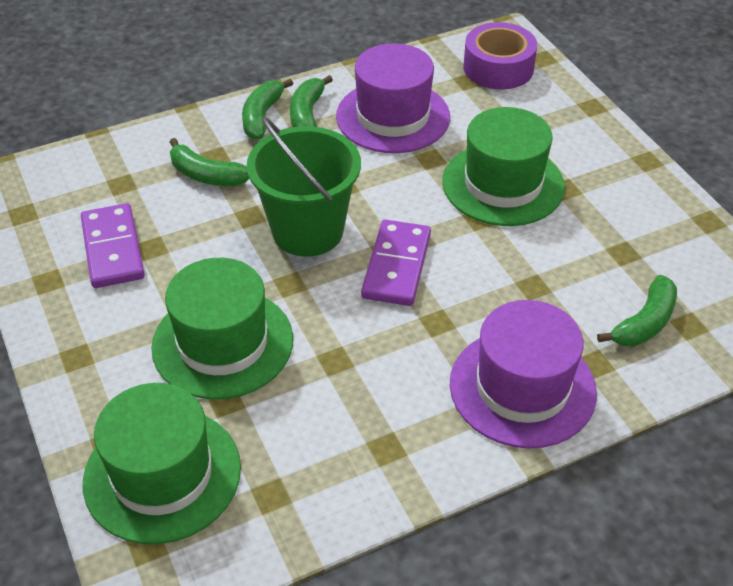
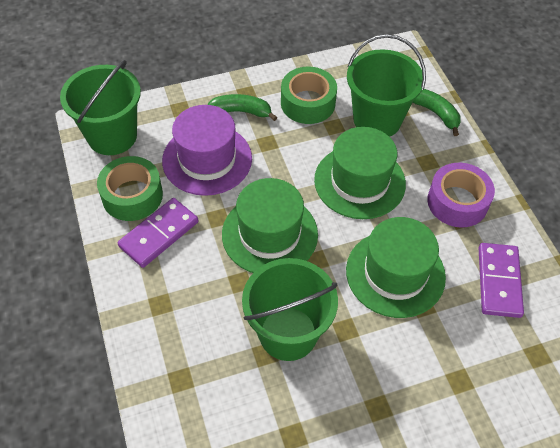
green banana: 4 -> 2
green bucket: 1 -> 3
green tape: 0 -> 2
purple hat: 2 -> 1

